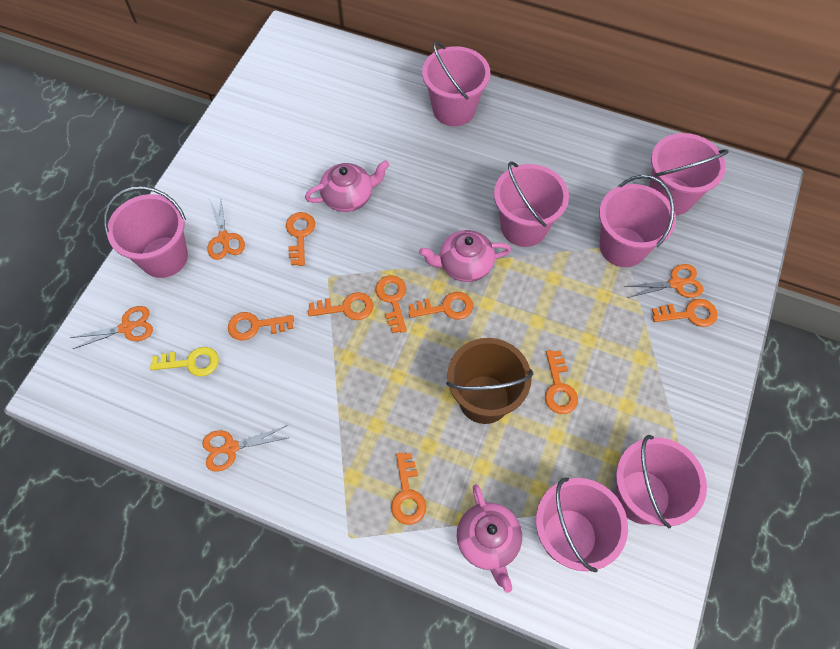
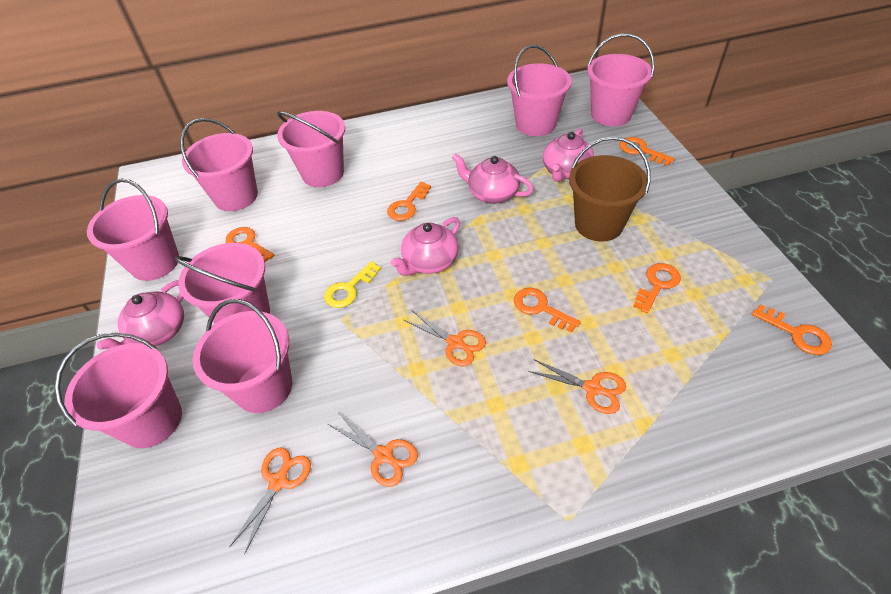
orange key: 8 -> 6
pink bucket: 7 -> 8
pink teapot: 3 -> 4

